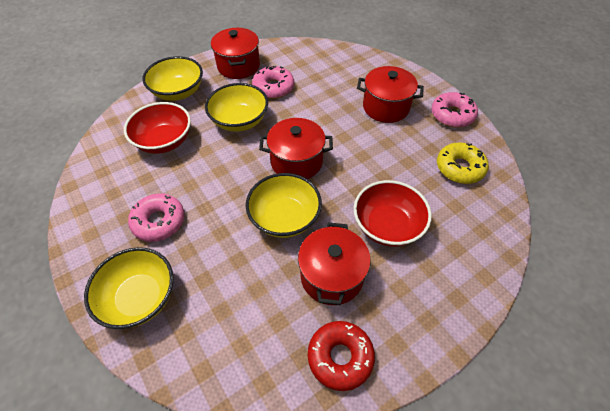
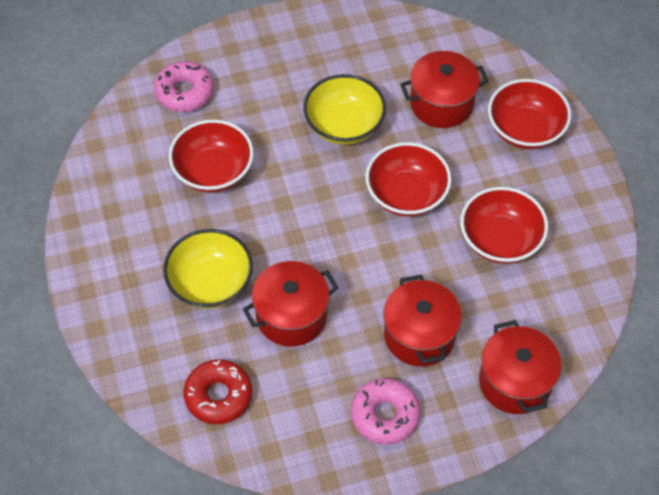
pink donut: 3 -> 2
red bowl: 2 -> 4
yellow bowl: 4 -> 2
yellow donut: 1 -> 0

